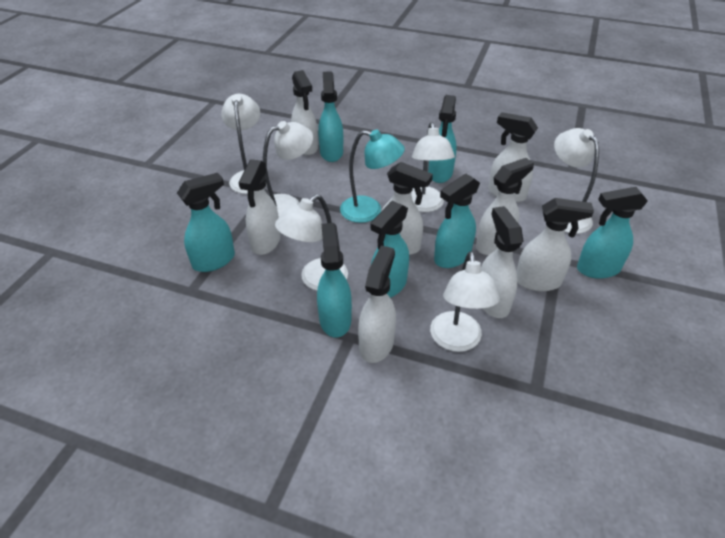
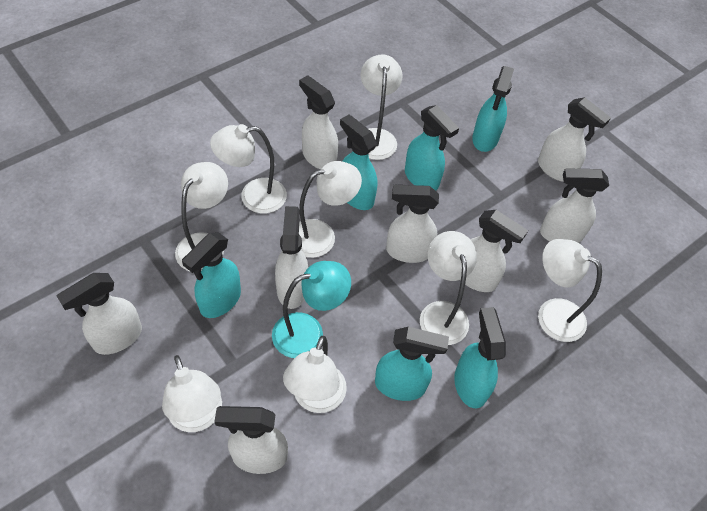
turquoise spray bottle: 7 -> 6
white lamp: 6 -> 8

